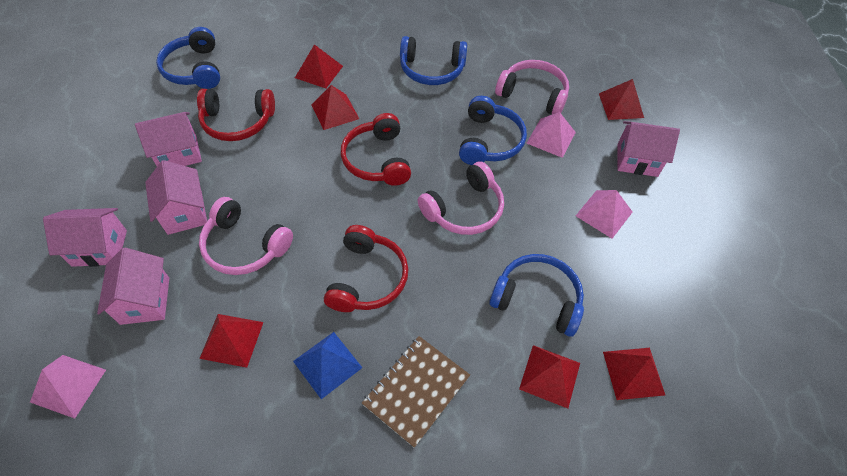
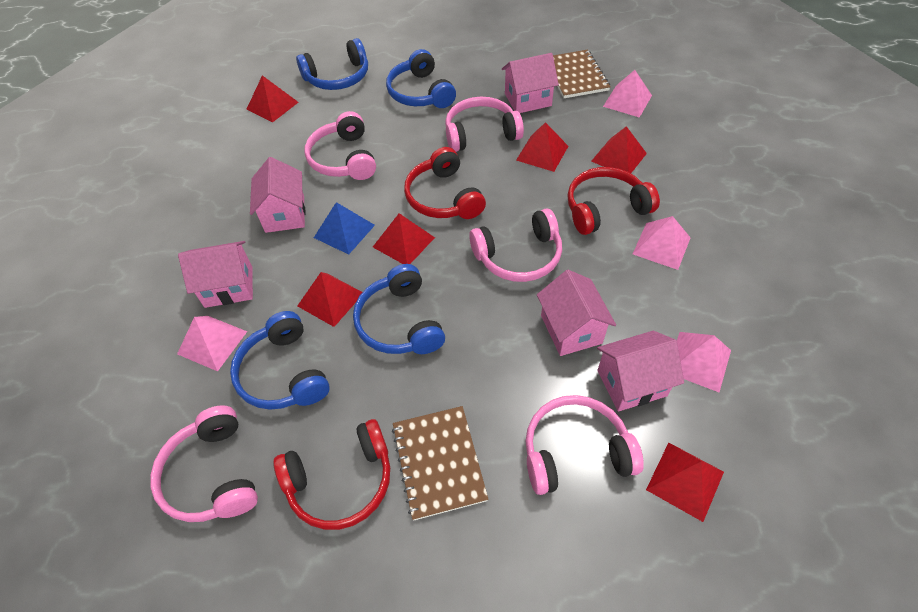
brown notebook: 1 -> 2
pink headphones: 3 -> 5
pink pyramid: 3 -> 4

